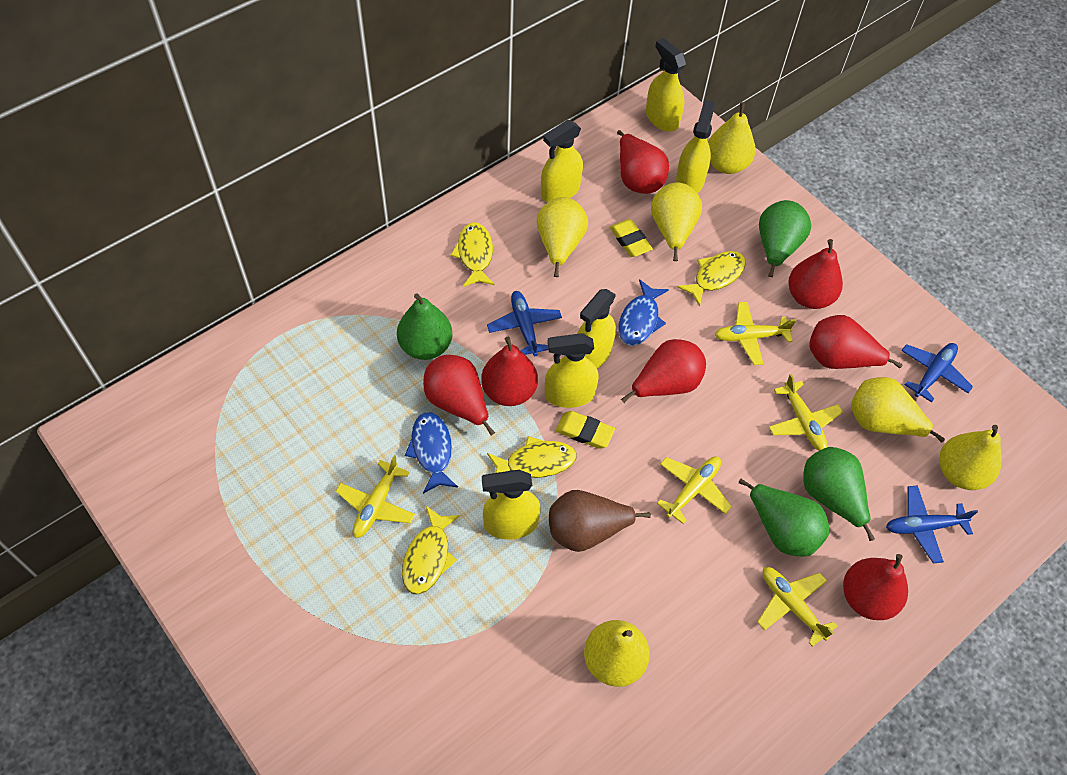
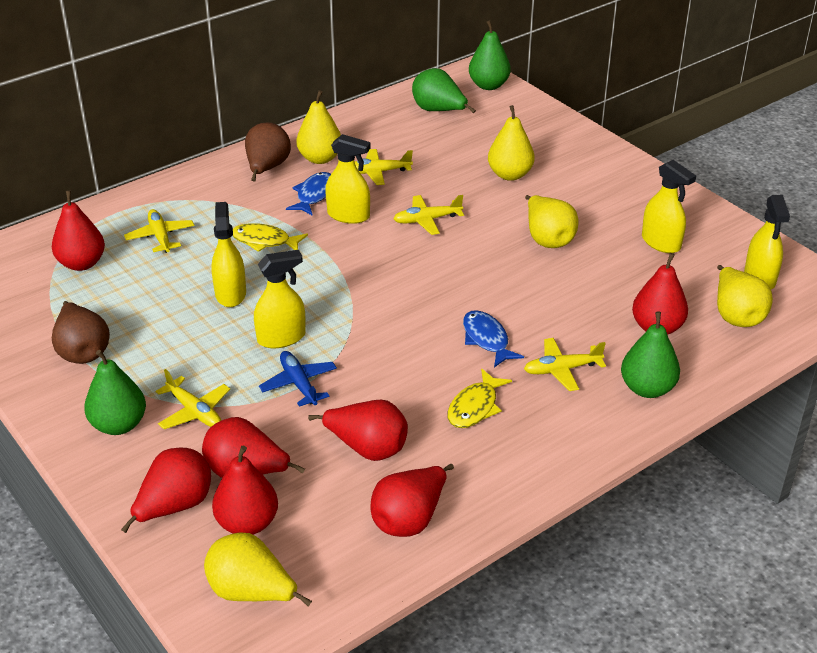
blue plane: 3 -> 1
brown pear: 1 -> 2
yellow eraser: 2 -> 0
yellow fish: 4 -> 2
yellow pear: 6 -> 5
yellow spray bottle: 6 -> 5

